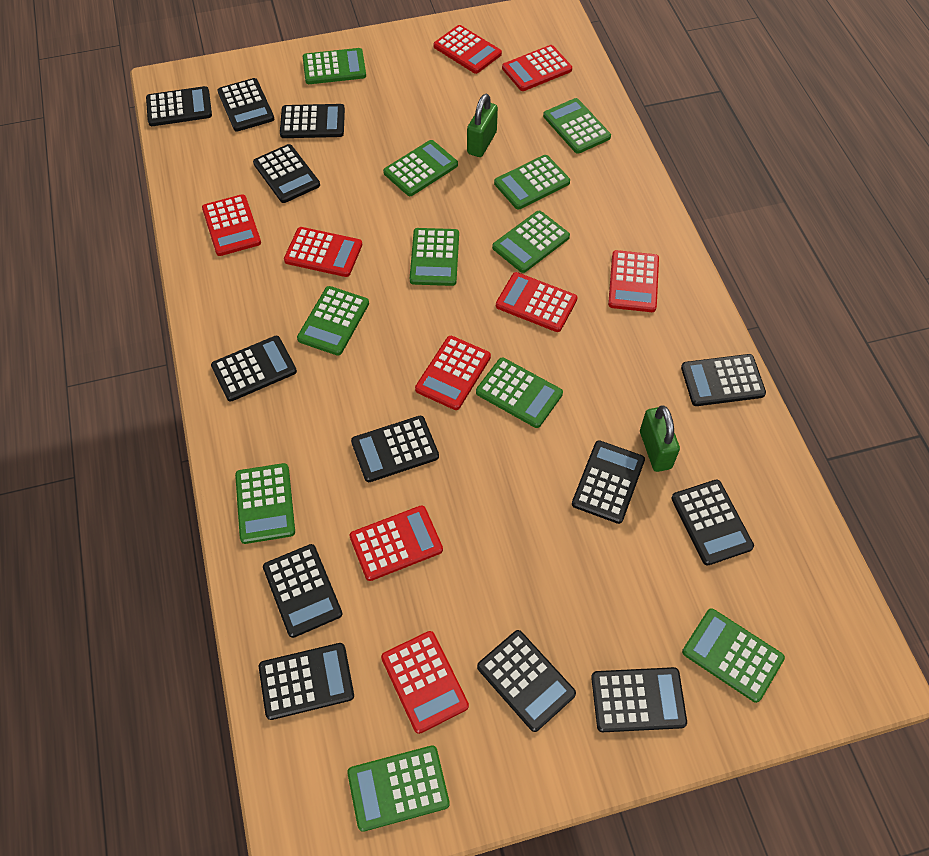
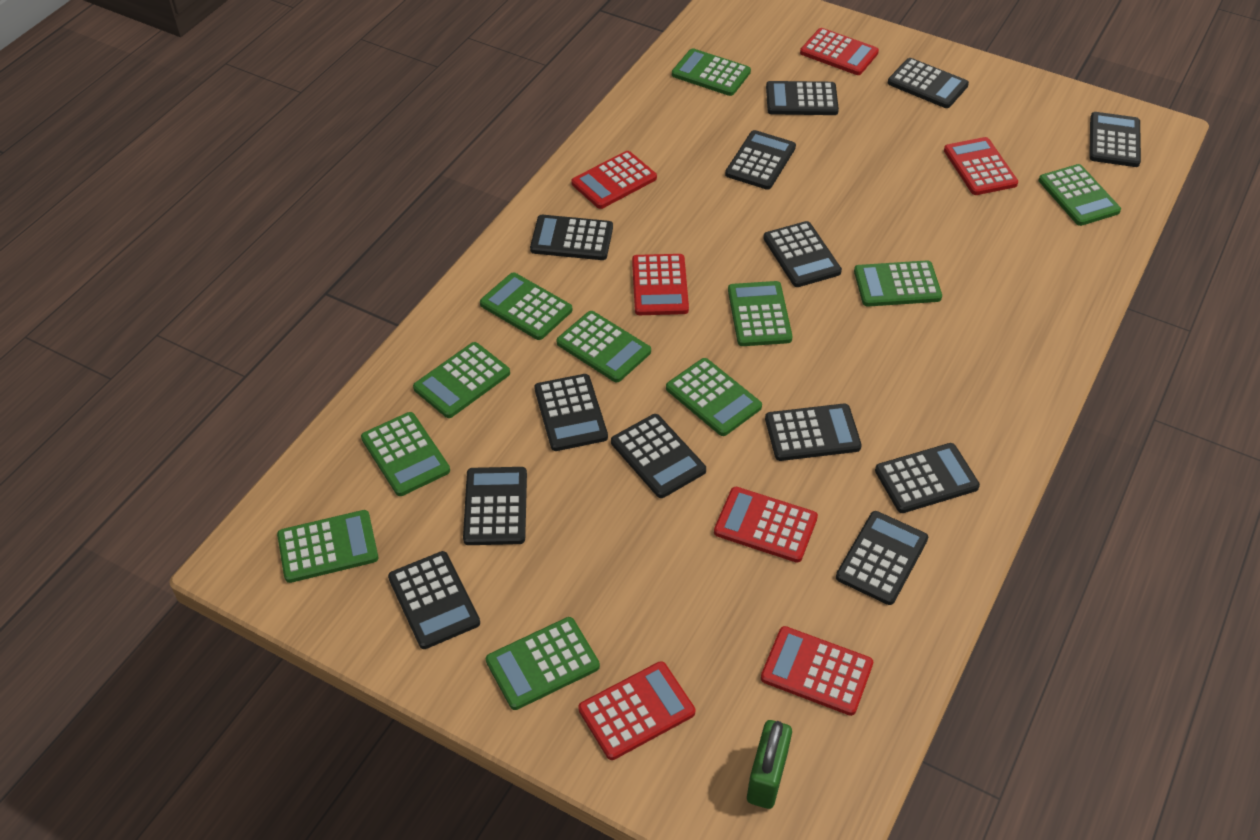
green padlock: 2 -> 1
red calculator: 9 -> 7

